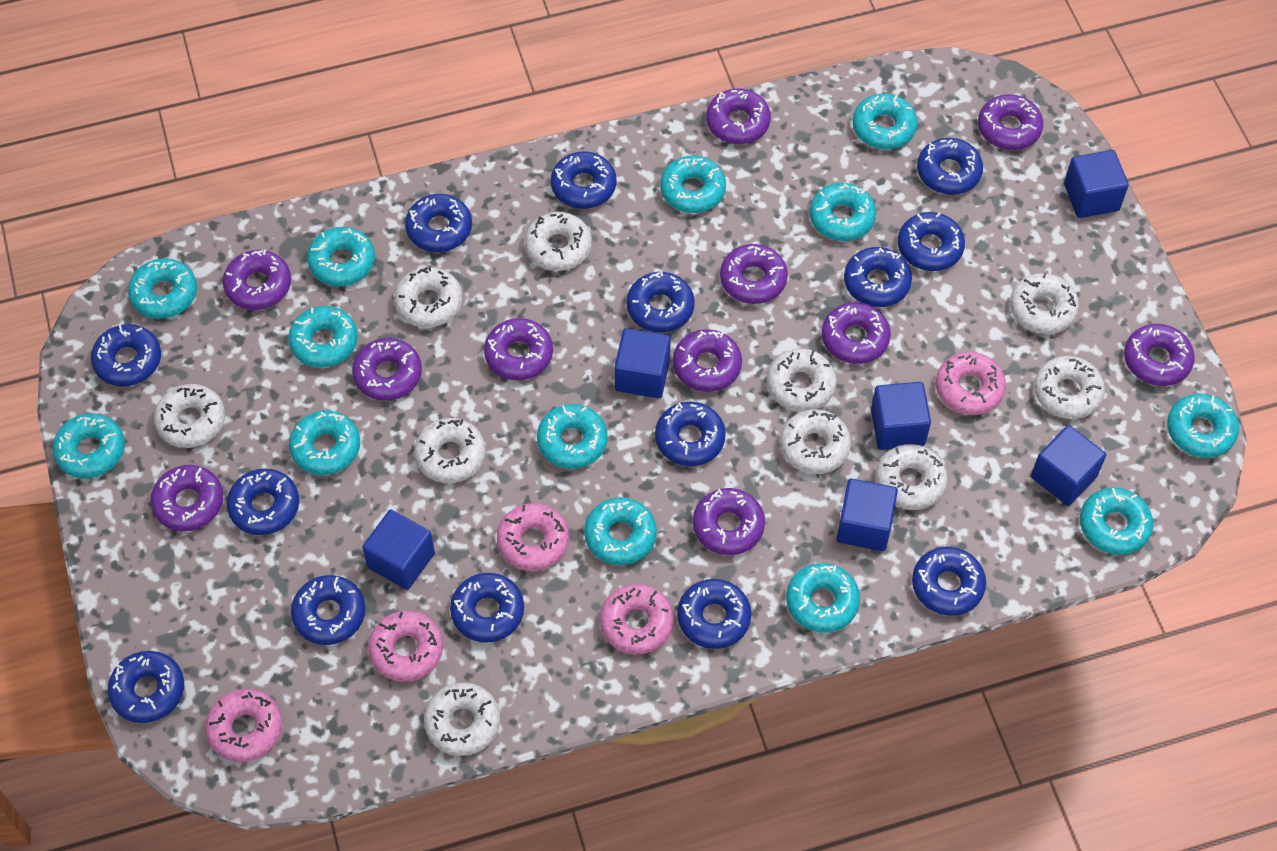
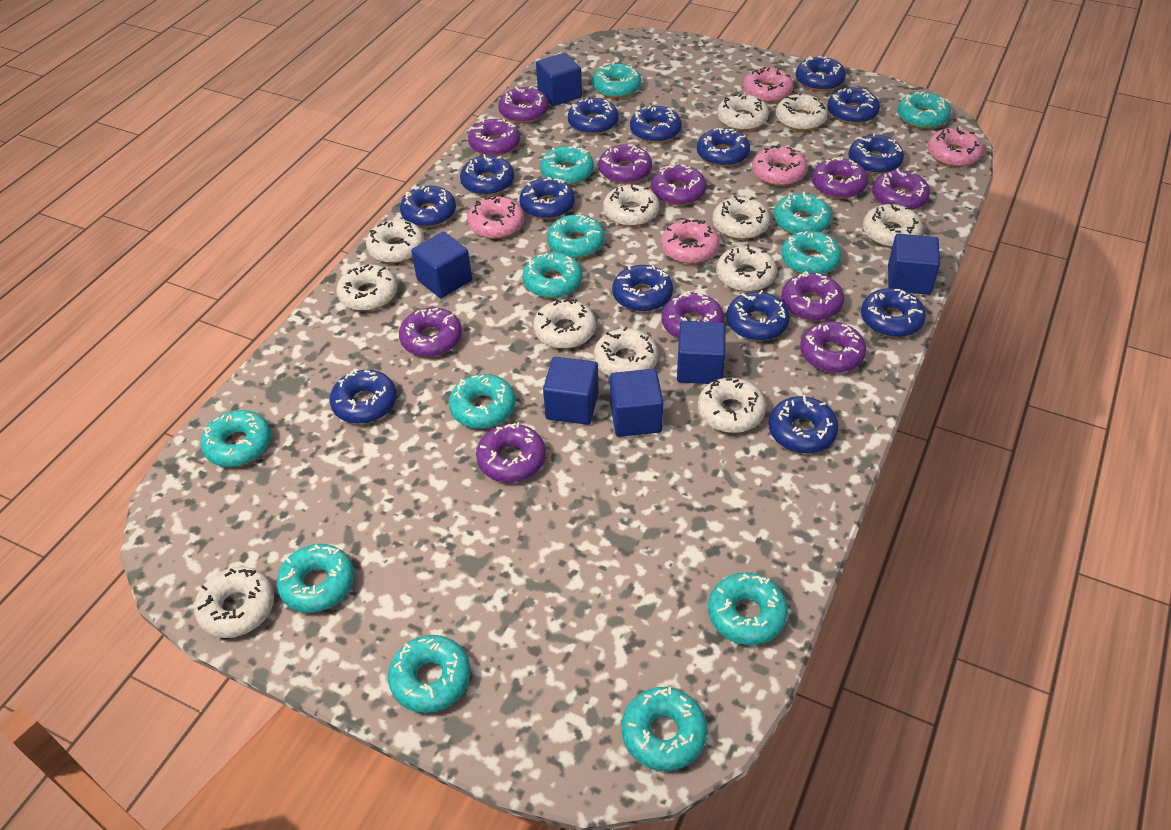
white donut: 10 -> 12

